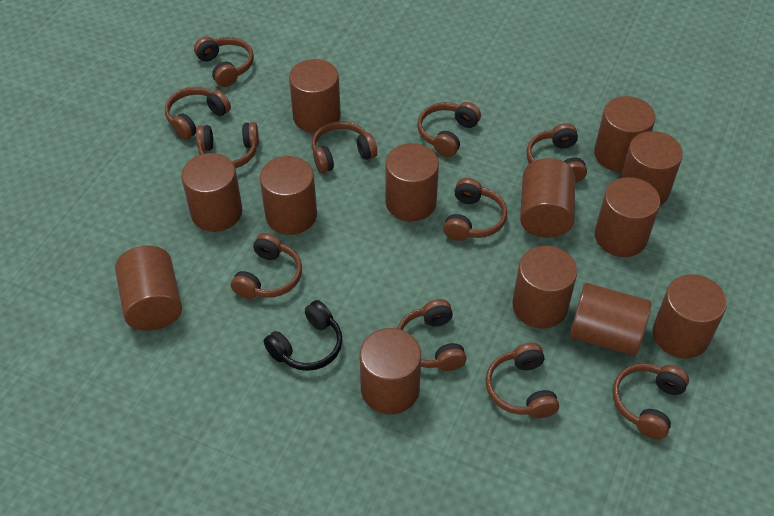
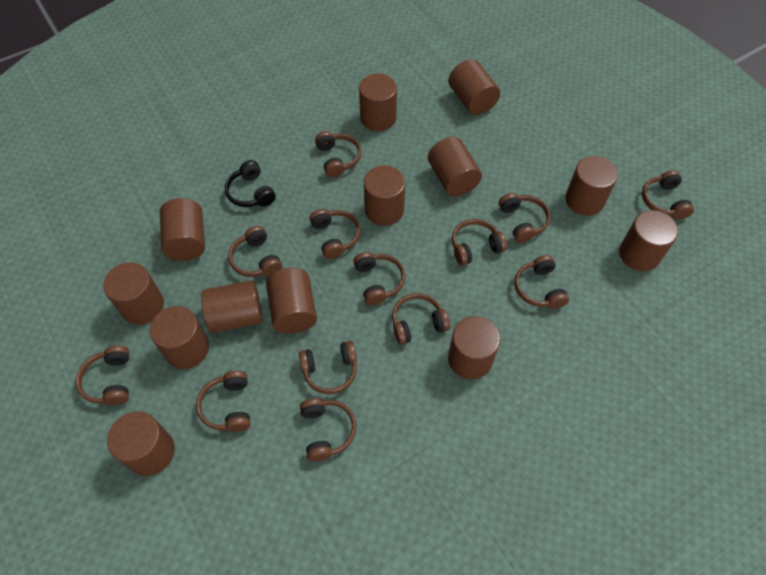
brown headphones: 11 -> 13

